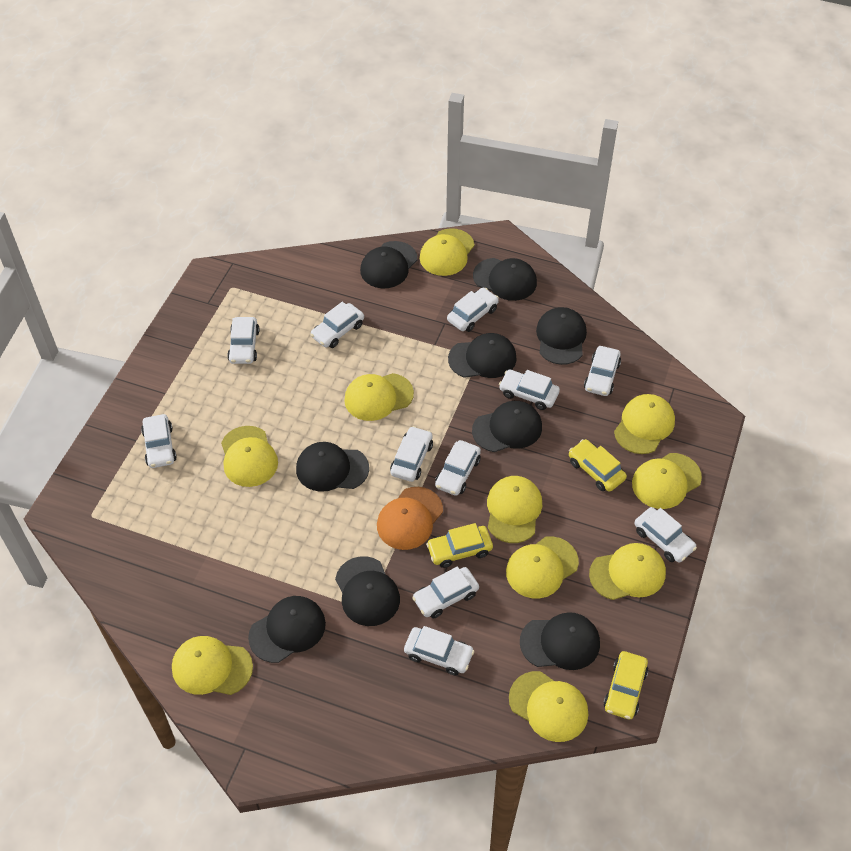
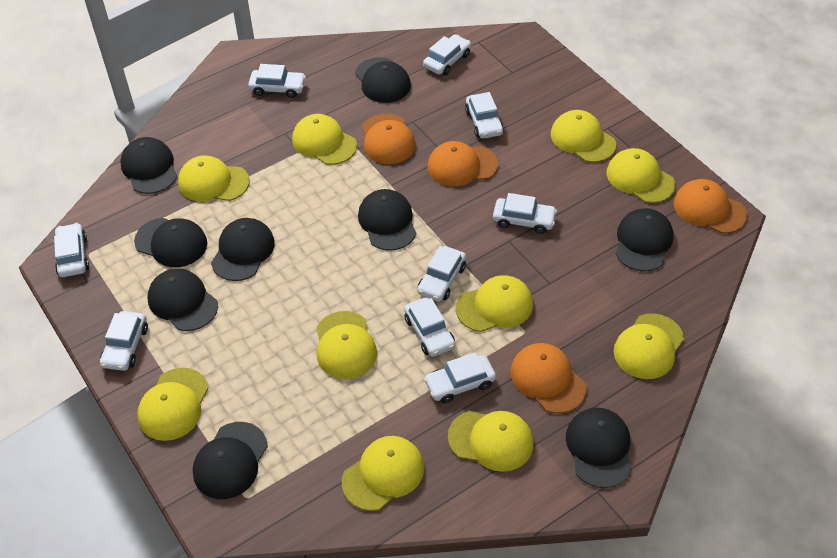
orange cap: 1 -> 4
white car: 11 -> 9
yellow car: 3 -> 0

